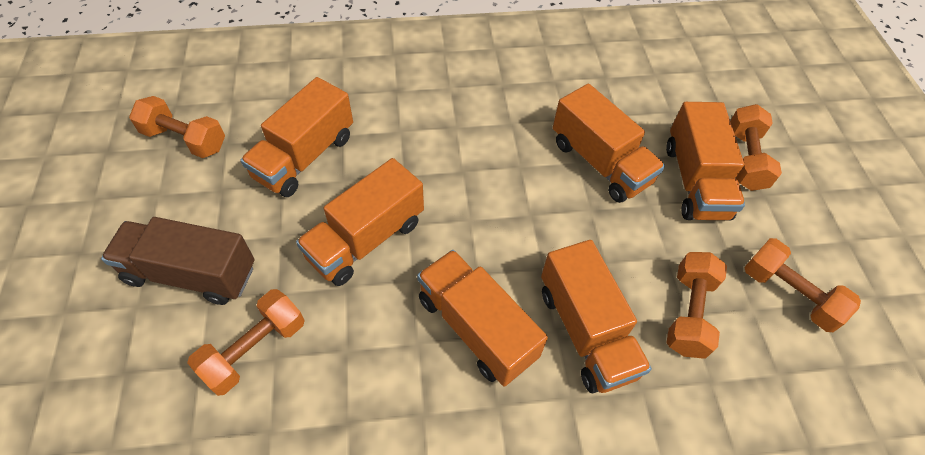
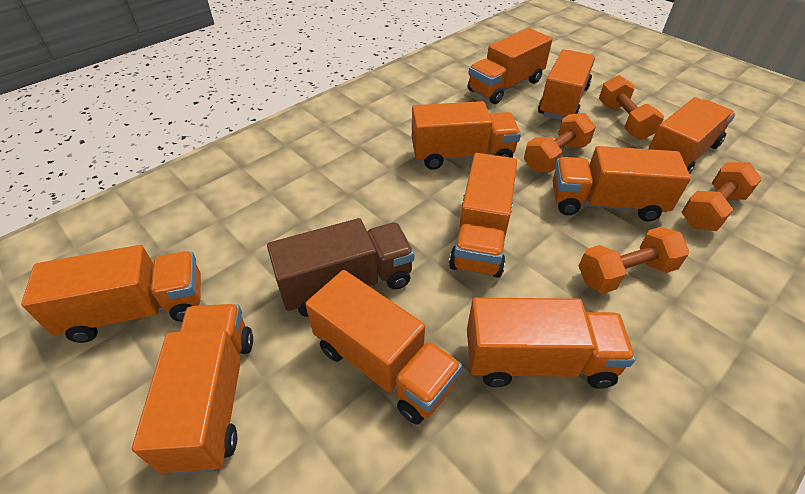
orange dumbbell: 5 -> 4
orange truck: 6 -> 10

